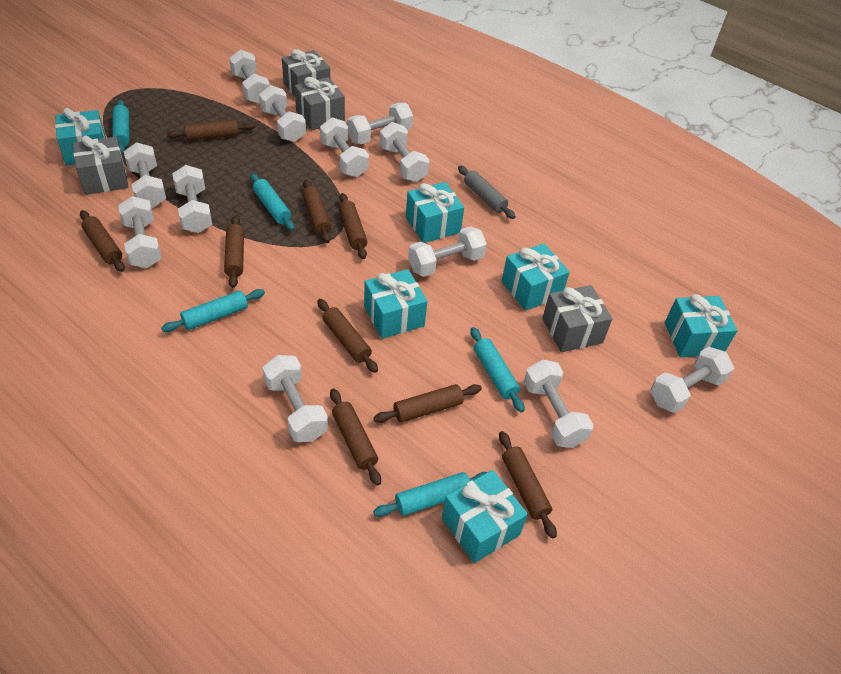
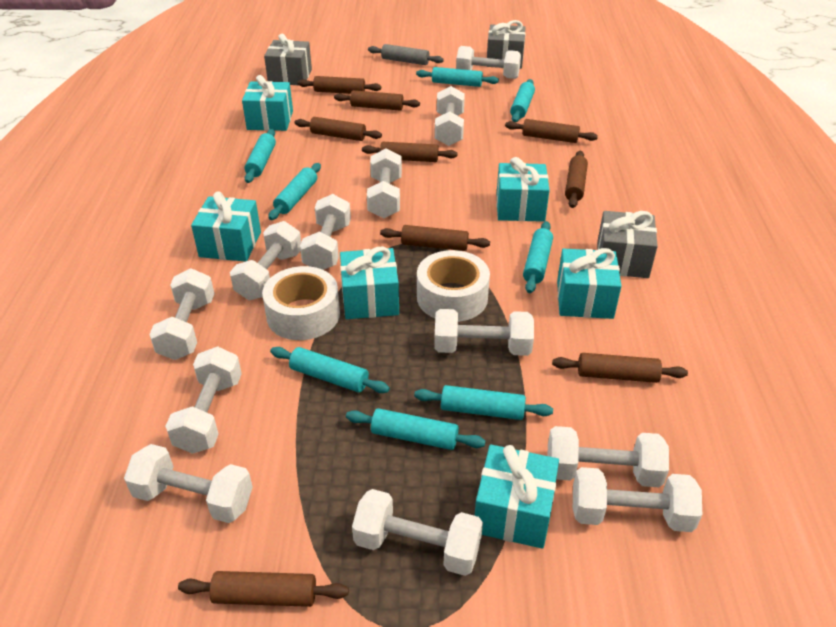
grey gift: 4 -> 3
turquoise rolling pin: 5 -> 8
white tape: 0 -> 2

